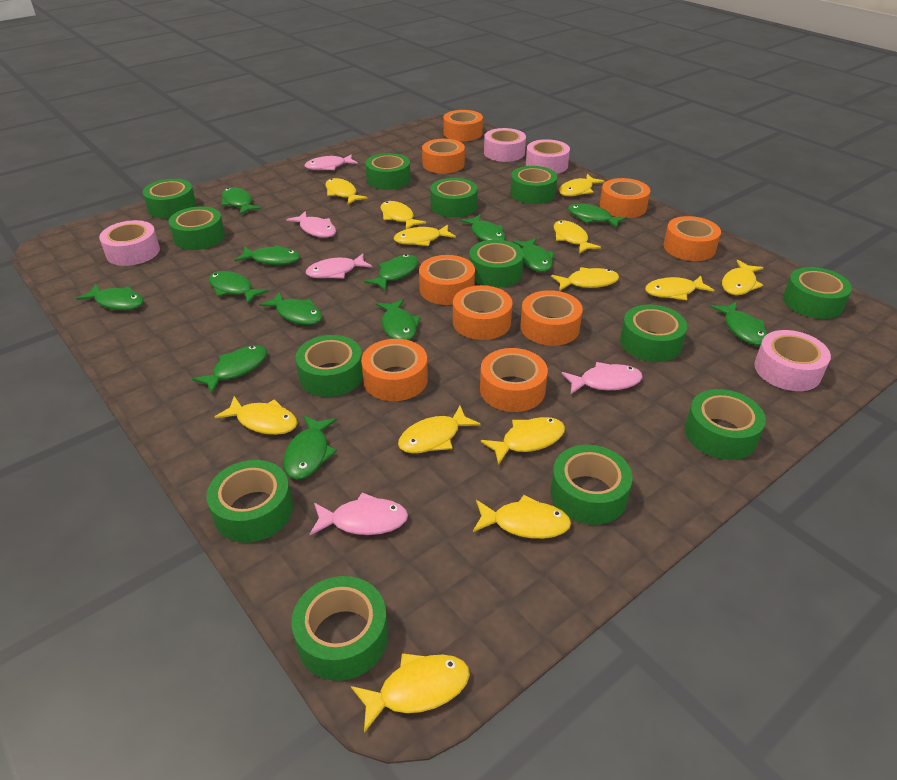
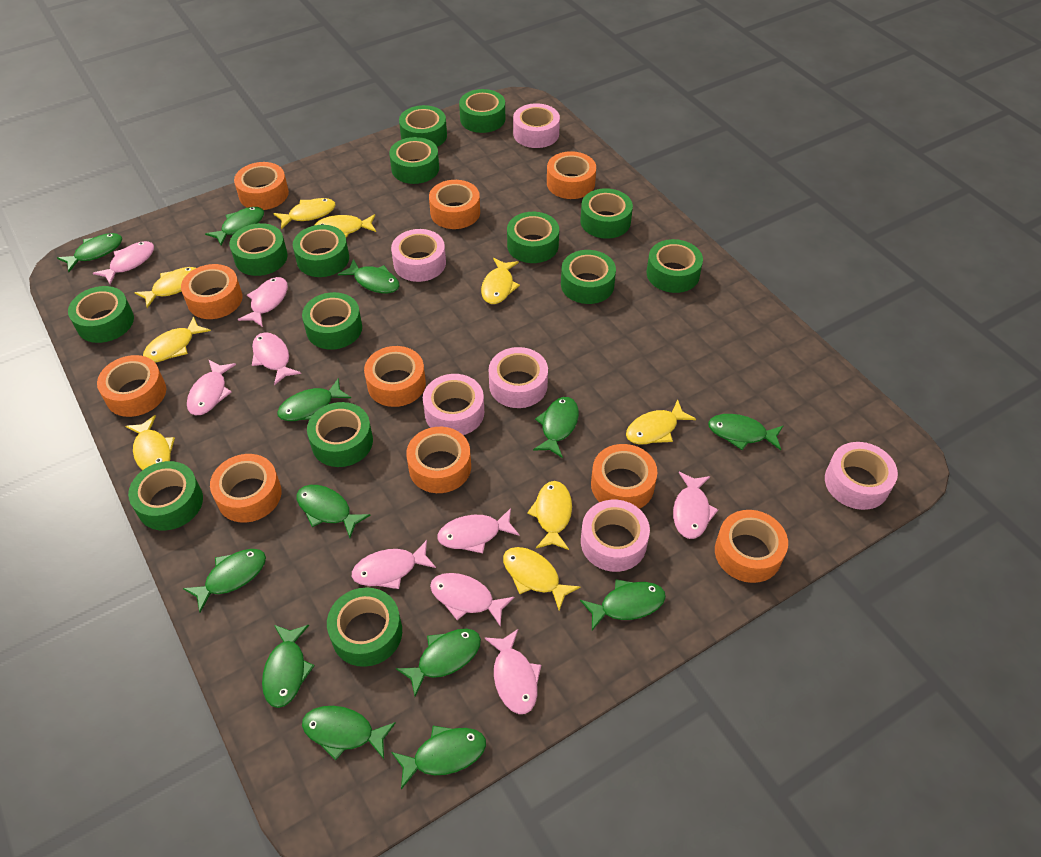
green tape: 13 -> 14
orange tape: 9 -> 10
pink fish: 5 -> 9
pink tape: 4 -> 6
yellow fish: 13 -> 9

